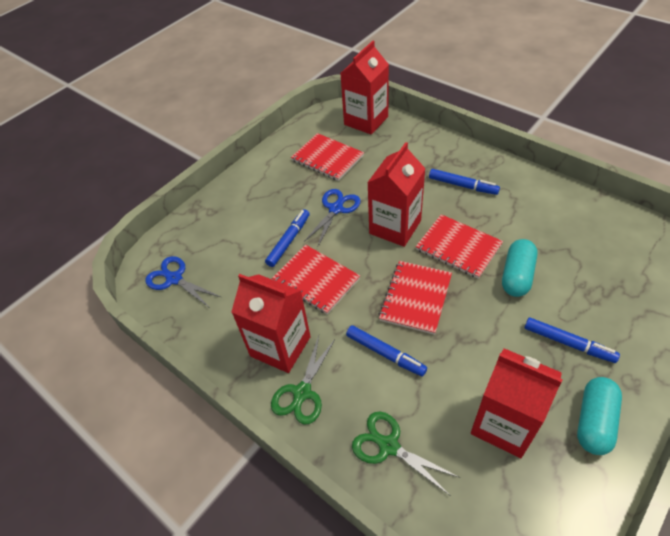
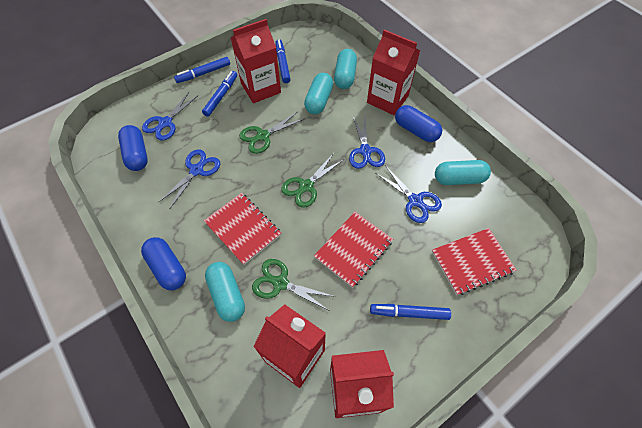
blue capsule: 0 -> 3
blue scissors: 2 -> 4
green scissors: 2 -> 3
red notebook: 4 -> 3
turquoise capsule: 2 -> 4

